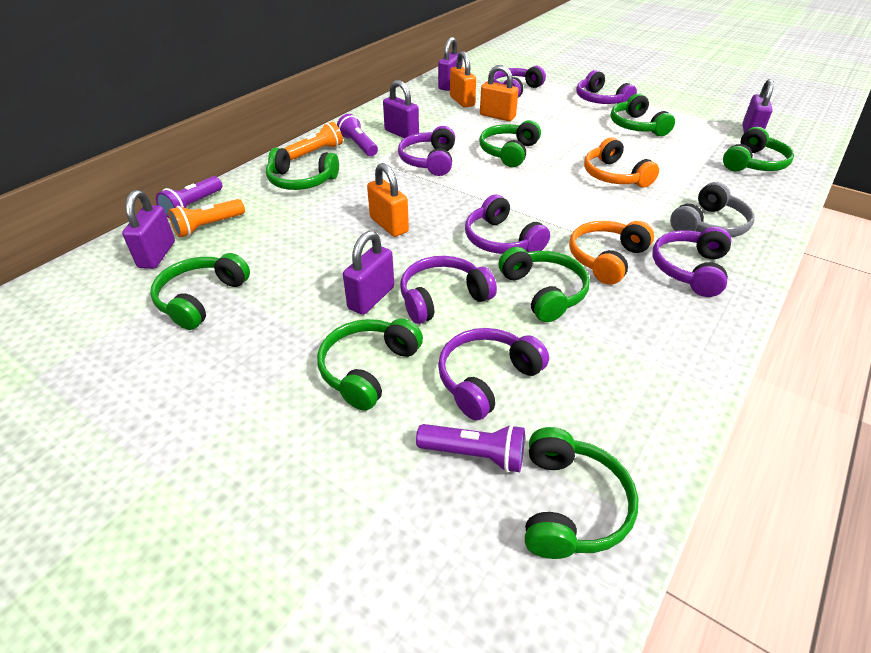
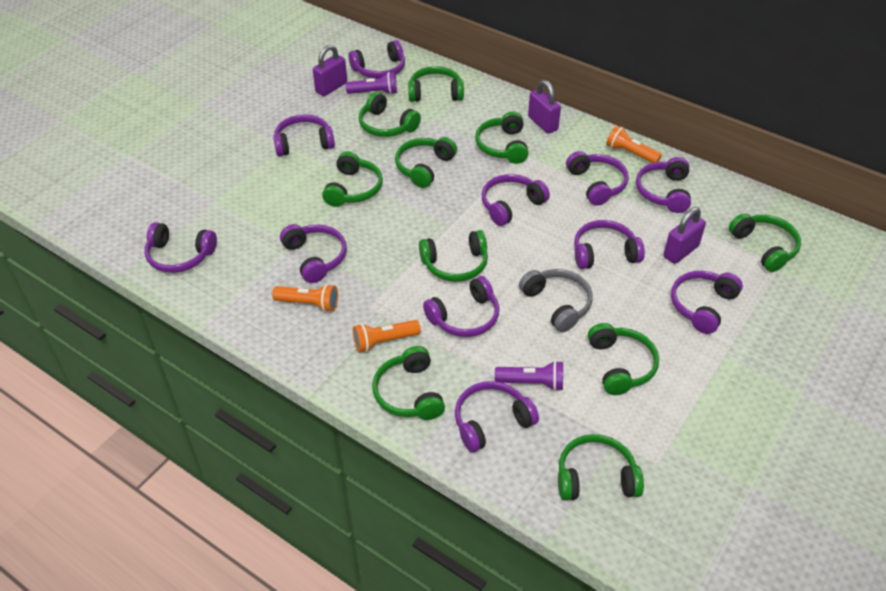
green headphones: 8 -> 10
orange flashlight: 2 -> 3
orange headphones: 2 -> 0
orange padlock: 3 -> 0
purple flashlight: 3 -> 2
purple headphones: 7 -> 11
purple padlock: 5 -> 3

